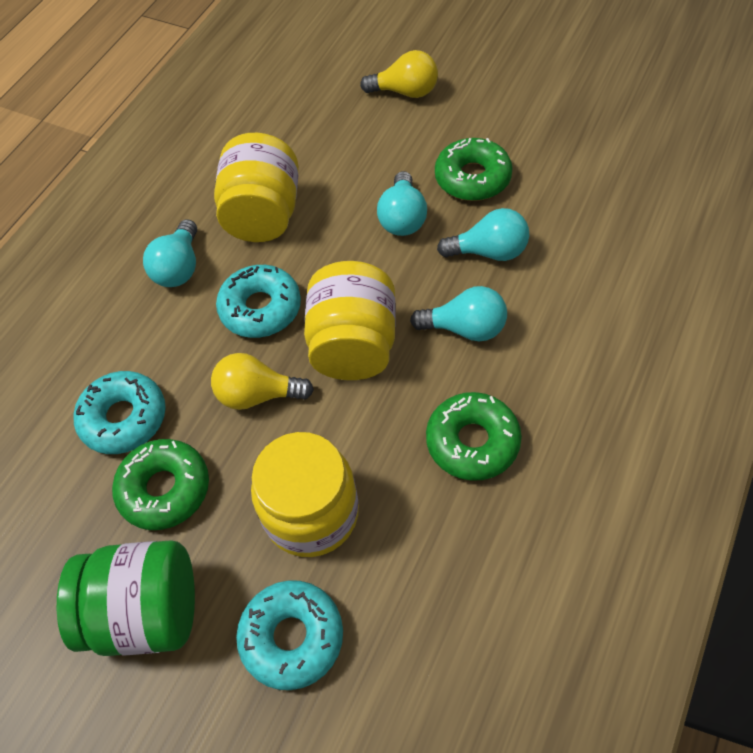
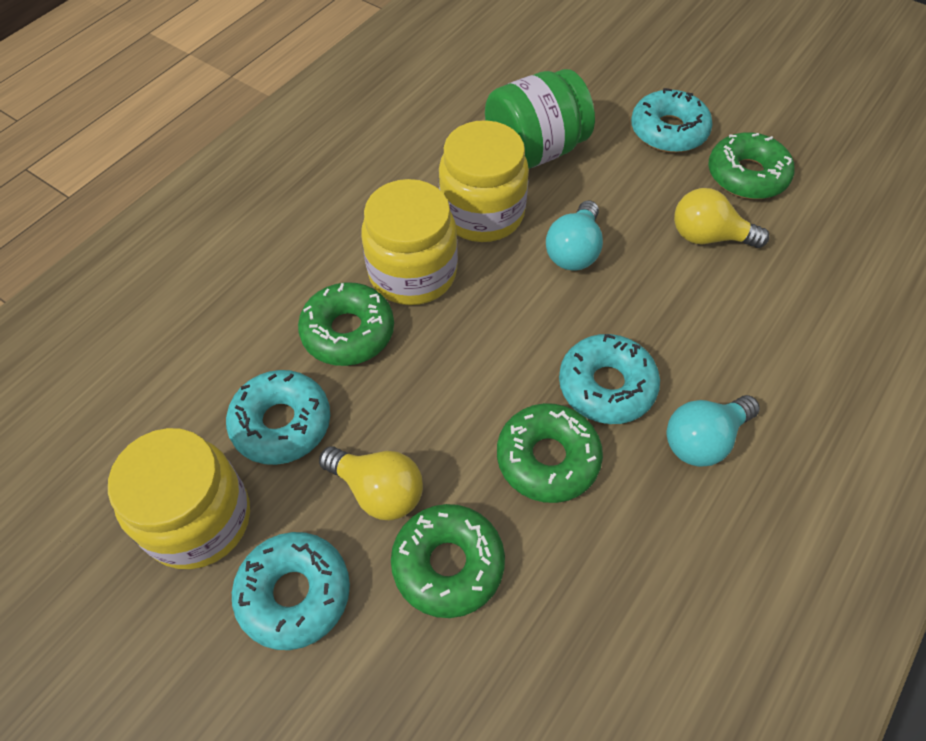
green donut: 3 -> 4
turquoise donut: 3 -> 4
turquoise light bulb: 4 -> 2

